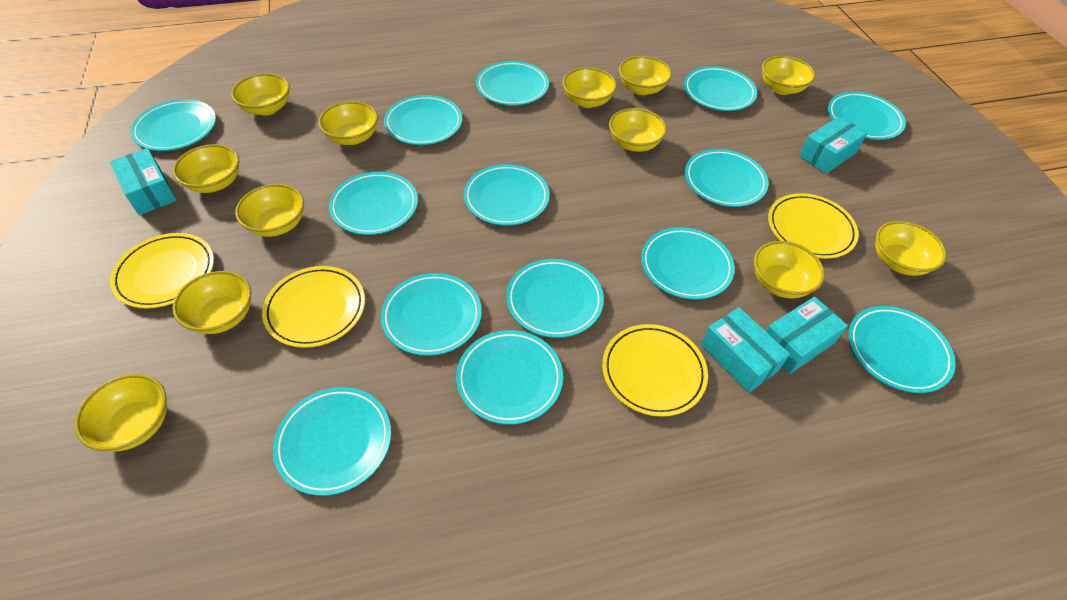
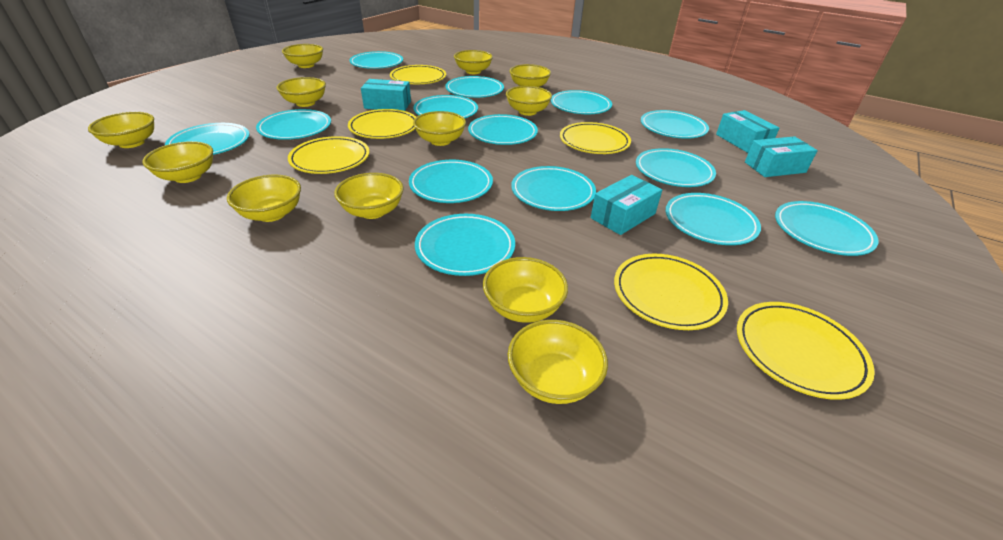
yellow plate: 4 -> 6

